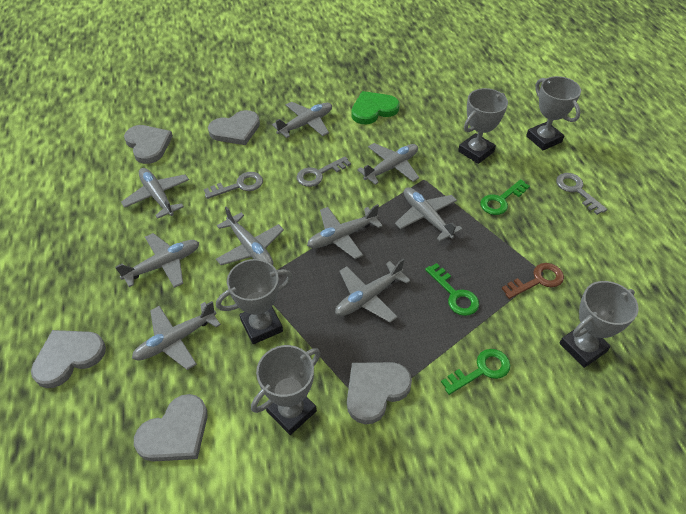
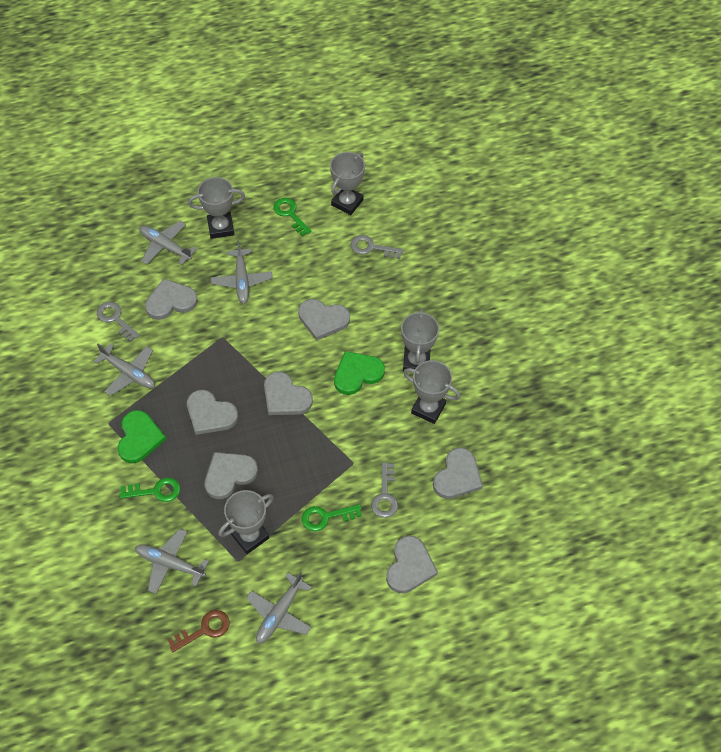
green heart: 1 -> 2
grey heart: 5 -> 7
grey plane: 9 -> 5

